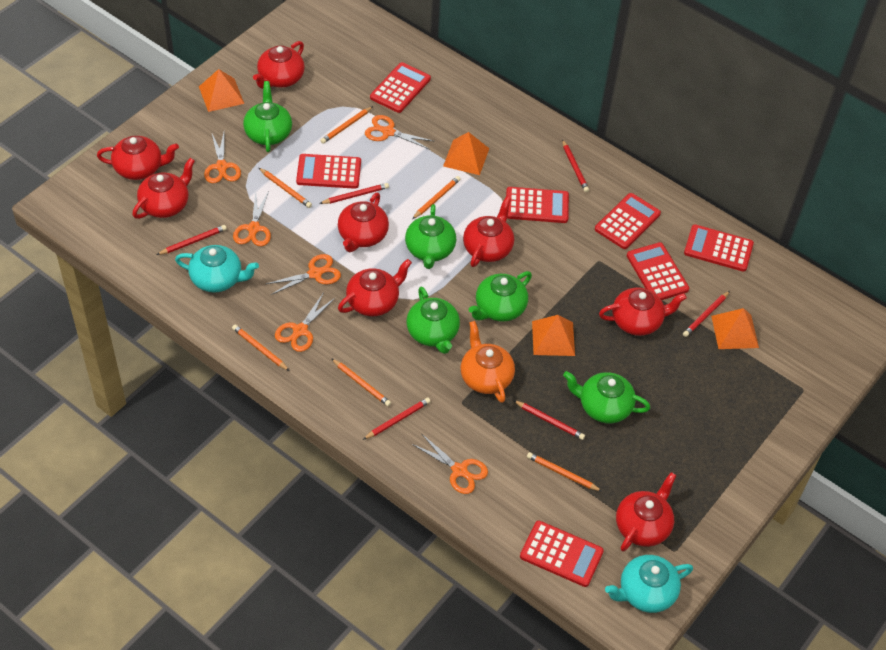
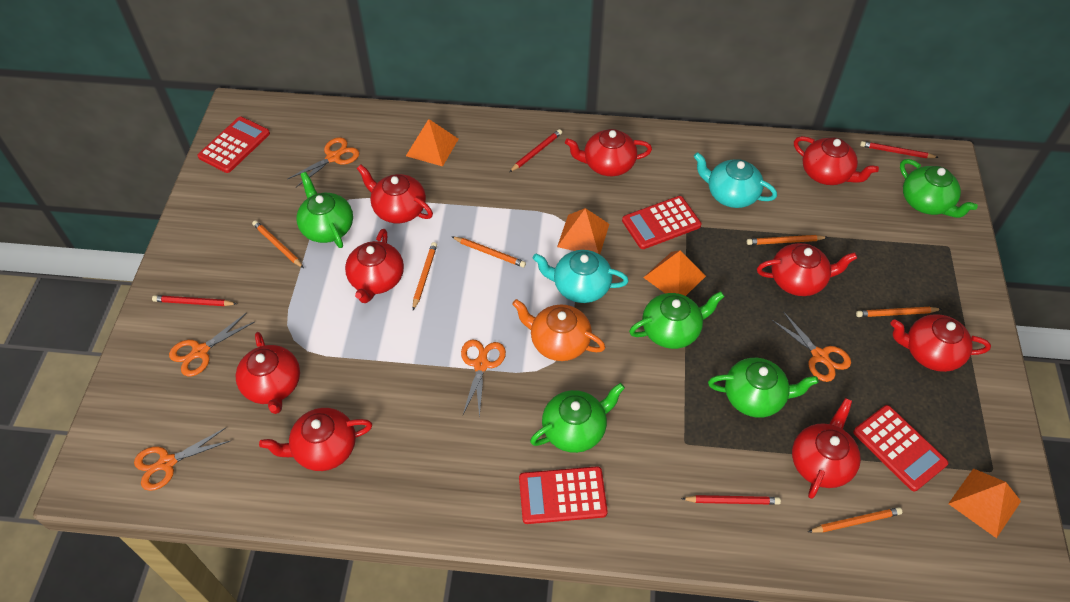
orange scissors: 6 -> 5
red calculator: 7 -> 4
red pencil: 6 -> 4
red teapot: 8 -> 9

